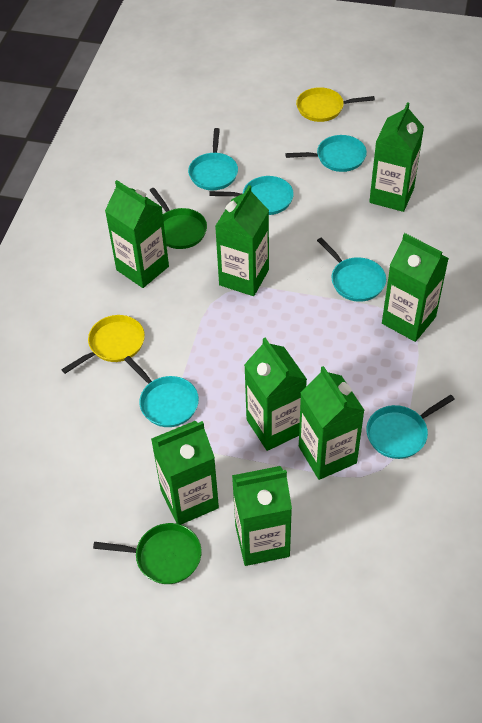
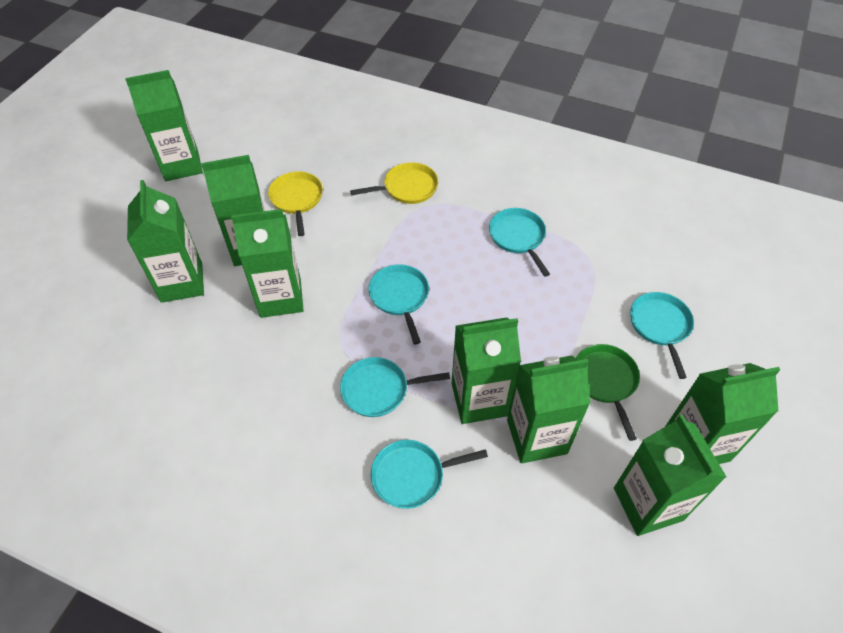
green pan: 2 -> 1
turquoise pan: 6 -> 5

